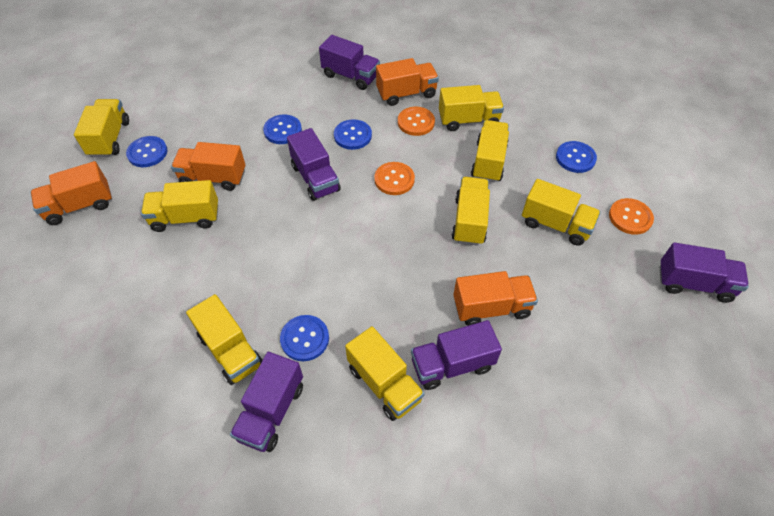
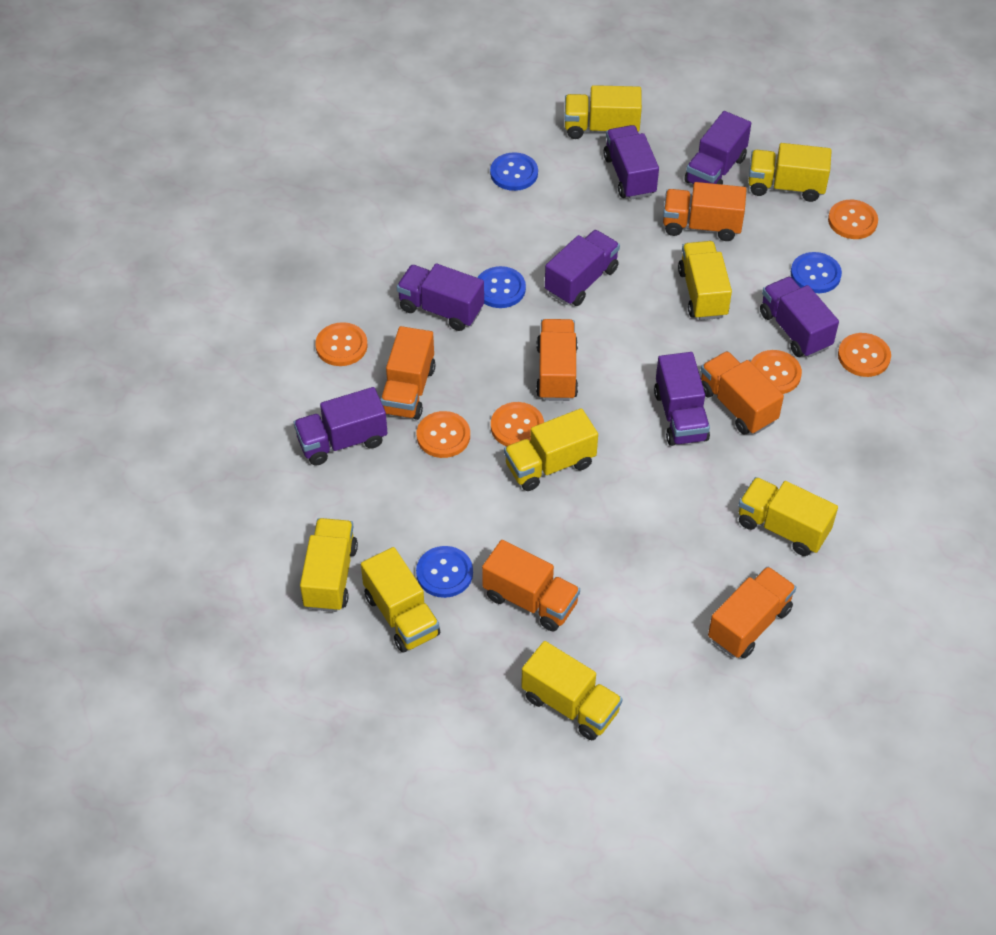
blue button: 5 -> 4
orange button: 3 -> 6
orange truck: 4 -> 6
purple truck: 5 -> 7

